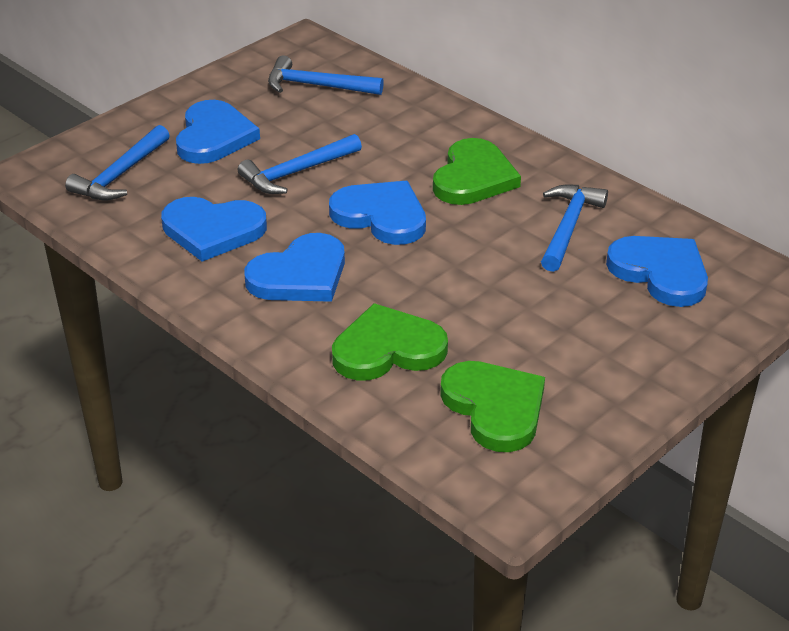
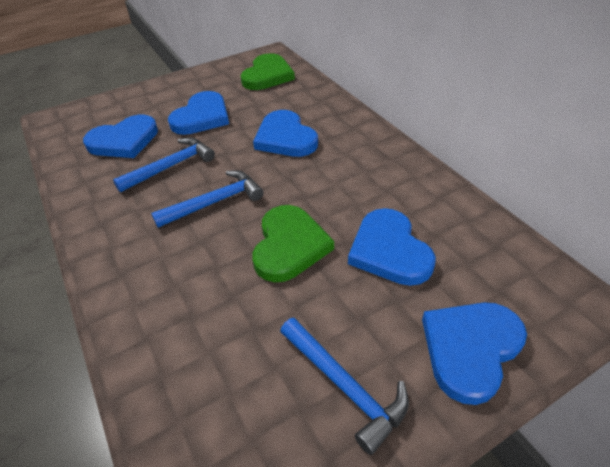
blue hammer: 4 -> 3
green heart: 3 -> 2

